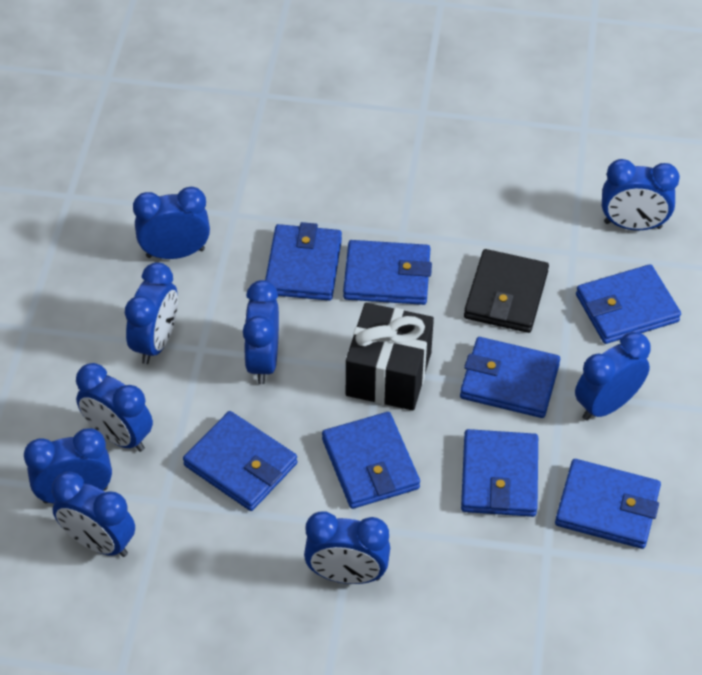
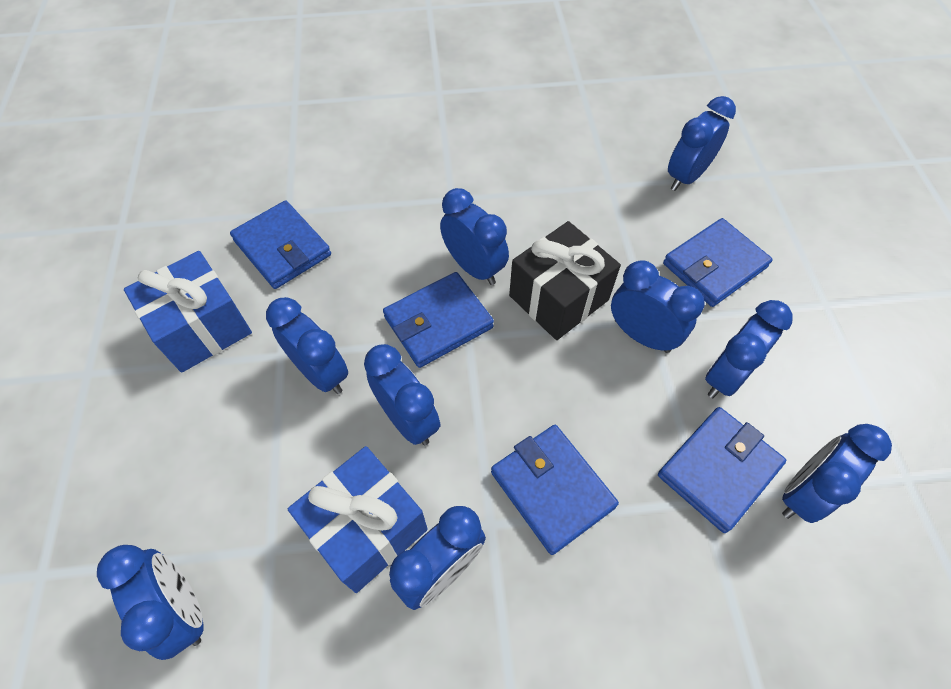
black wallet: 1 -> 0
blue gift: 0 -> 2
blue wallet: 8 -> 5

